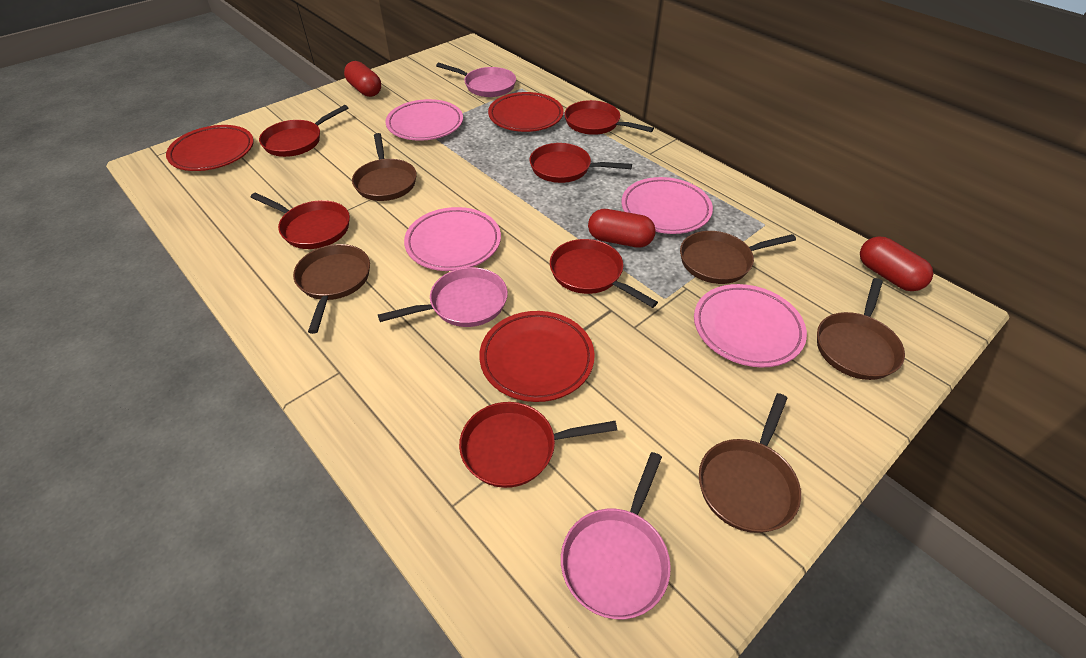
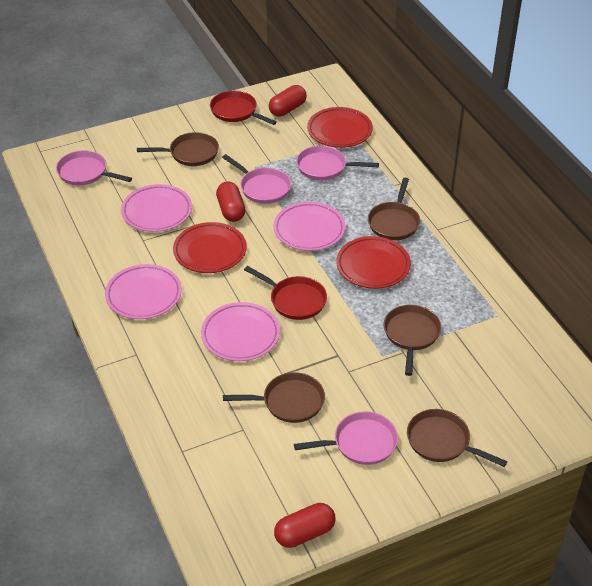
pink pan: 3 -> 4
red pan: 6 -> 2

